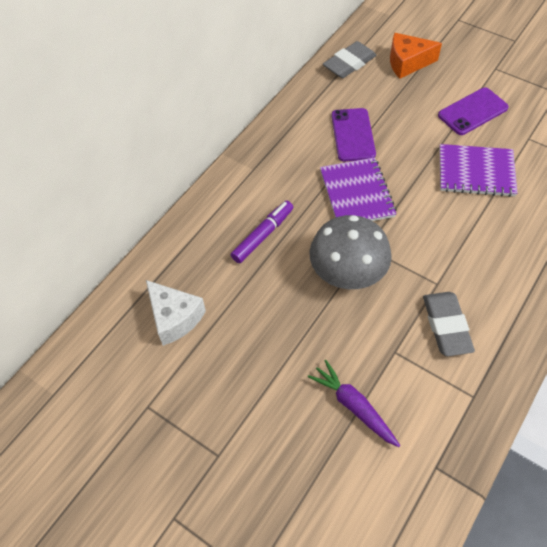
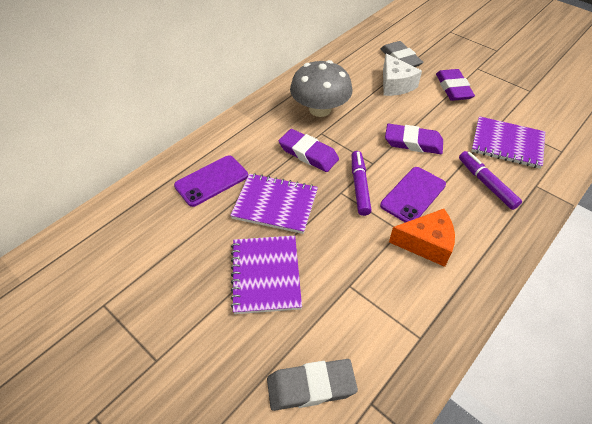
purple carrot: 1 -> 0
purple eraser: 0 -> 3
purple marker: 1 -> 2
purple notebook: 2 -> 3

